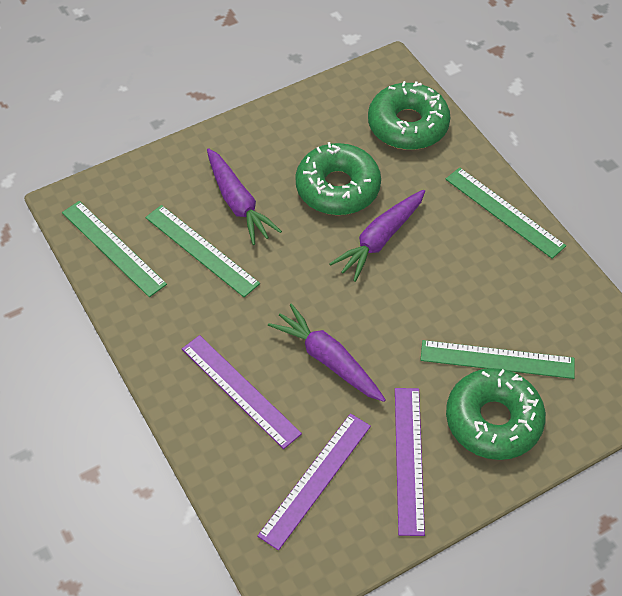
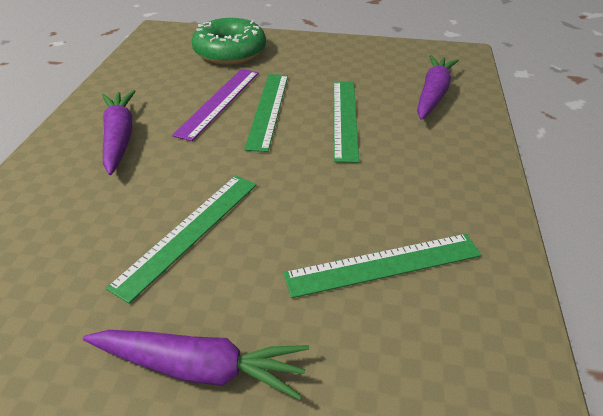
green donut: 3 -> 1
purple ruler: 3 -> 1

